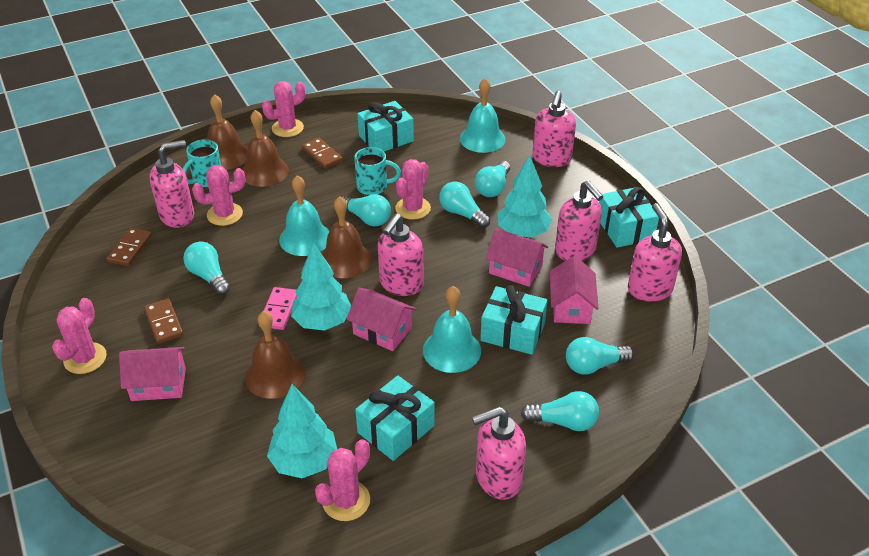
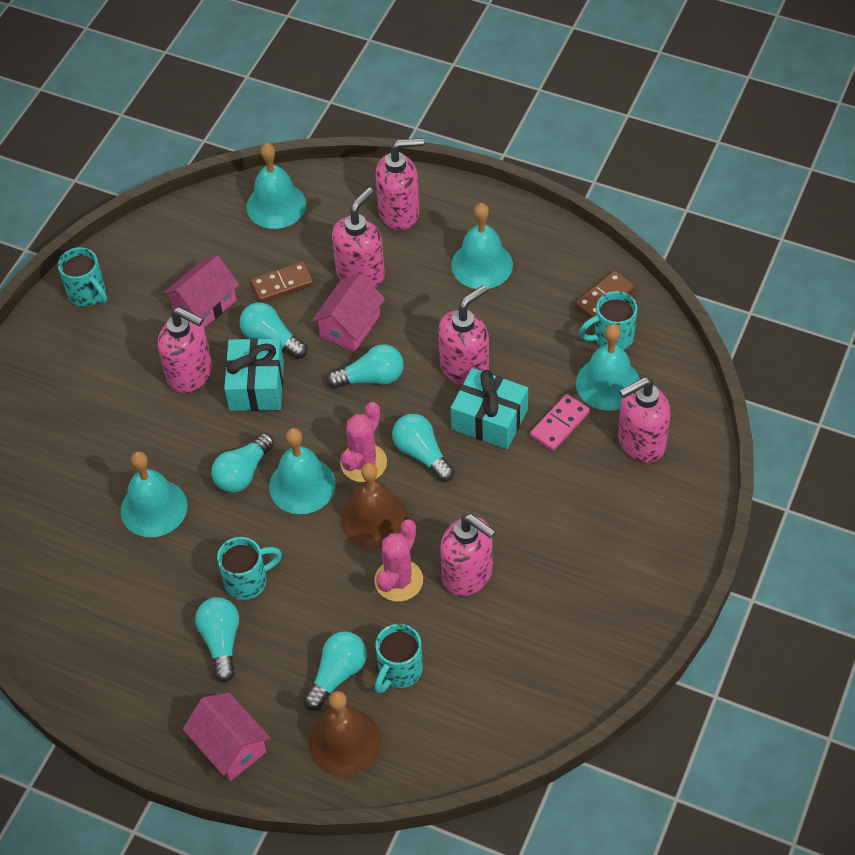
brown bell: 4 -> 2
brown domino: 3 -> 2
pink cactus: 5 -> 2
pink house: 4 -> 3
turquoise bell: 3 -> 5
turquoise gift: 4 -> 2
turquoise mug: 2 -> 4
turquoise tree: 3 -> 0

